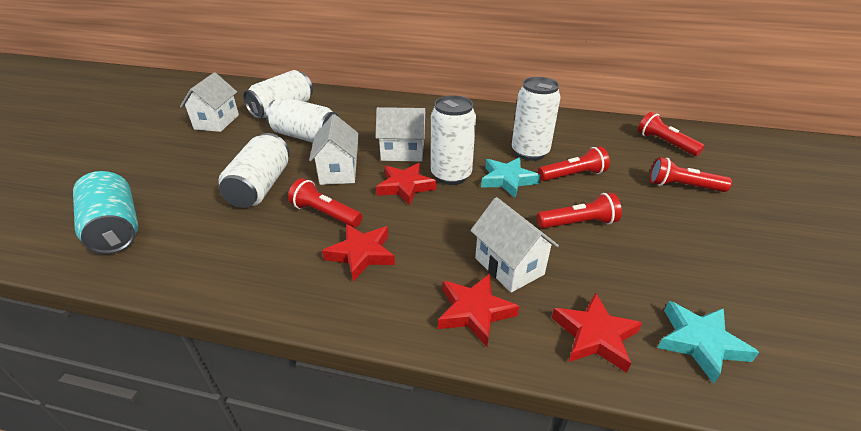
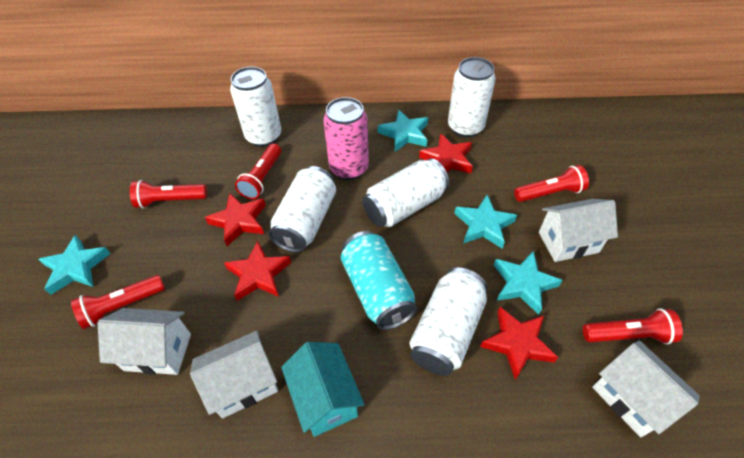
pink can: 0 -> 1
turquoise house: 0 -> 1
turquoise star: 2 -> 4

